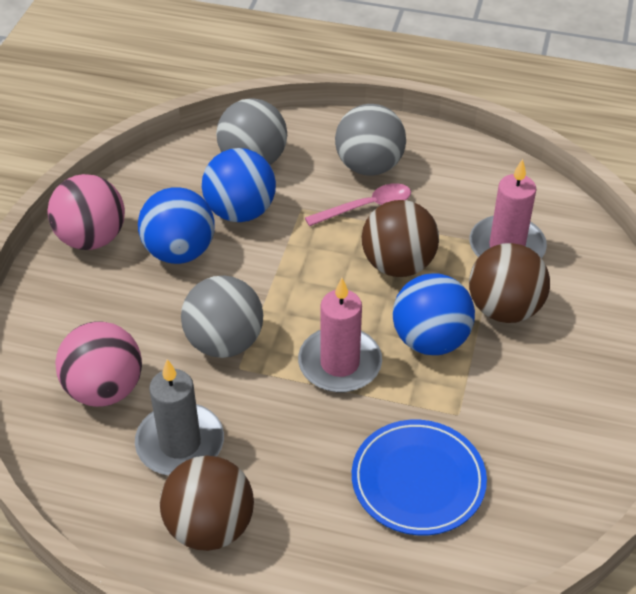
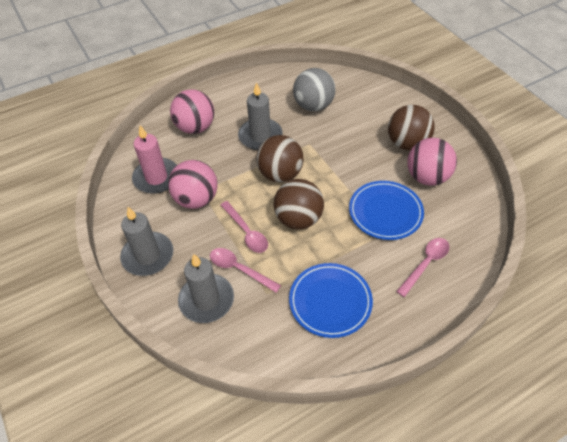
blue ball: 3 -> 0
blue plate: 1 -> 2
grey ball: 3 -> 1
grey candle: 1 -> 3
pink ball: 2 -> 3
pink candle: 2 -> 1
pink spoon: 1 -> 3

